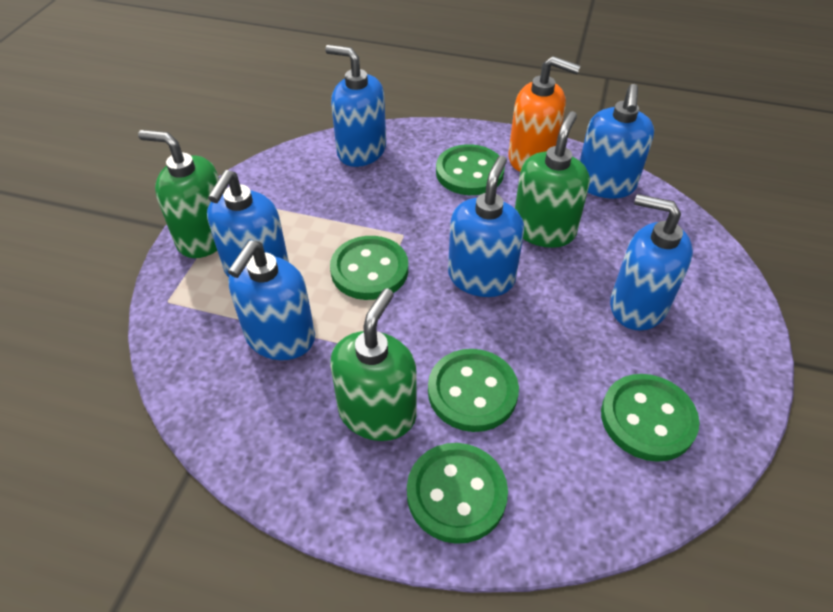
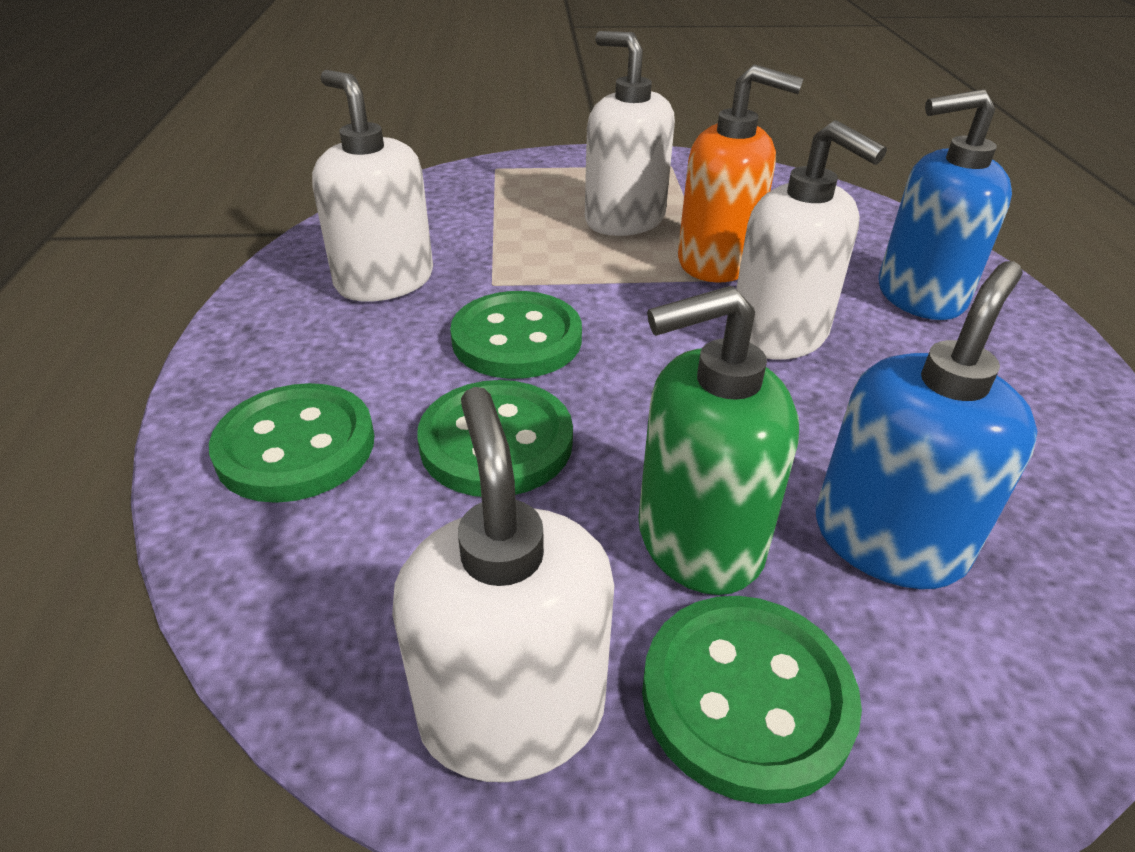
blue soap dispenser: 6 -> 2
green button: 5 -> 4
green soap dispenser: 3 -> 1
white soap dispenser: 0 -> 4

